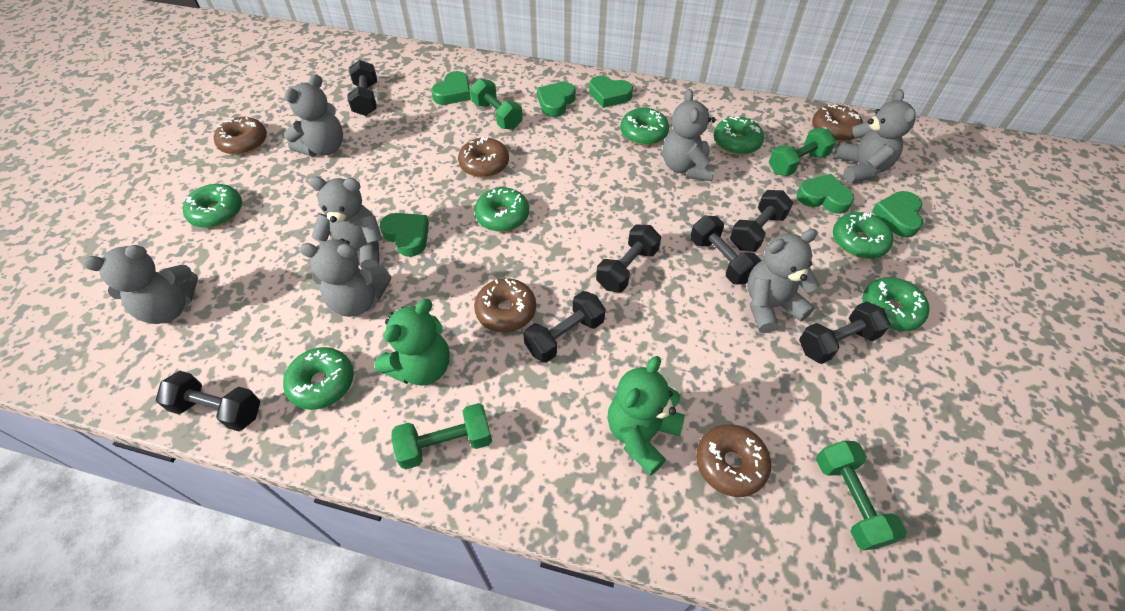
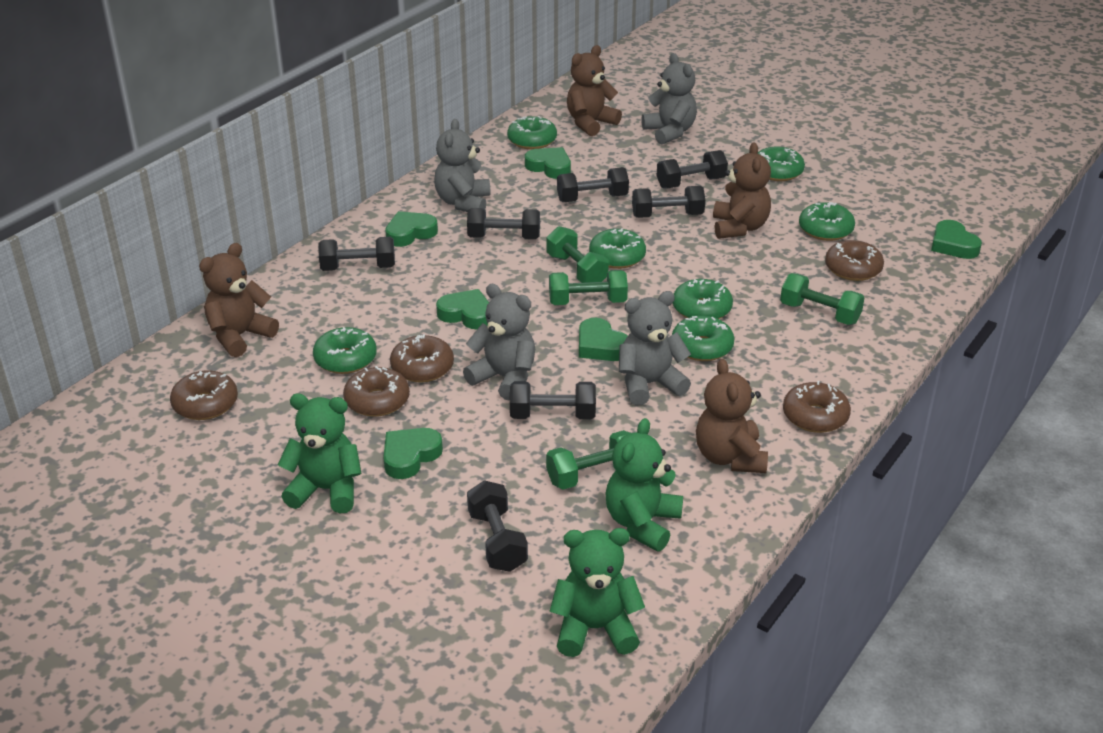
brown teddy bear: 0 -> 4
green teddy bear: 2 -> 3
grey teddy bear: 7 -> 4

